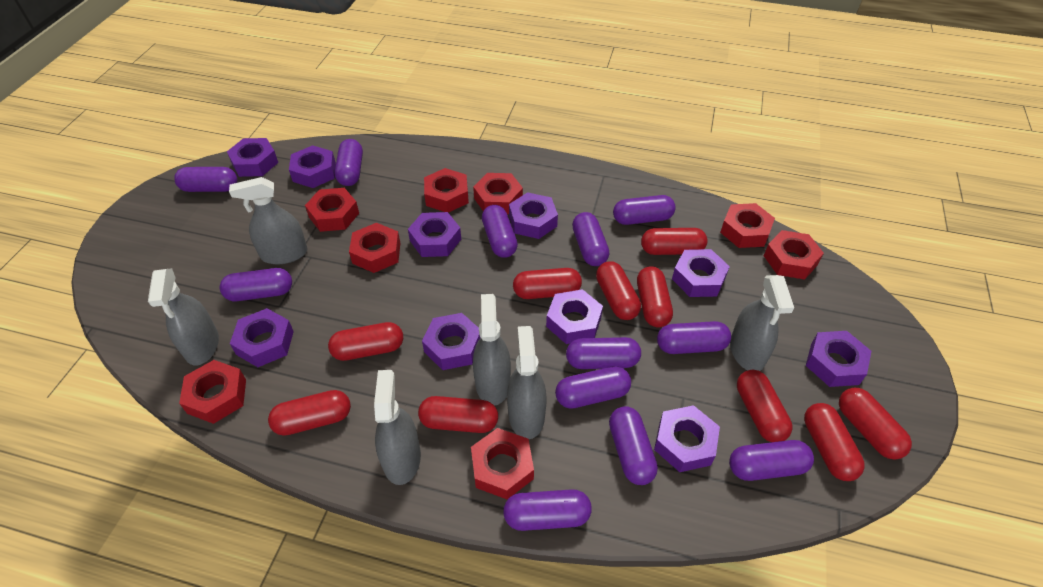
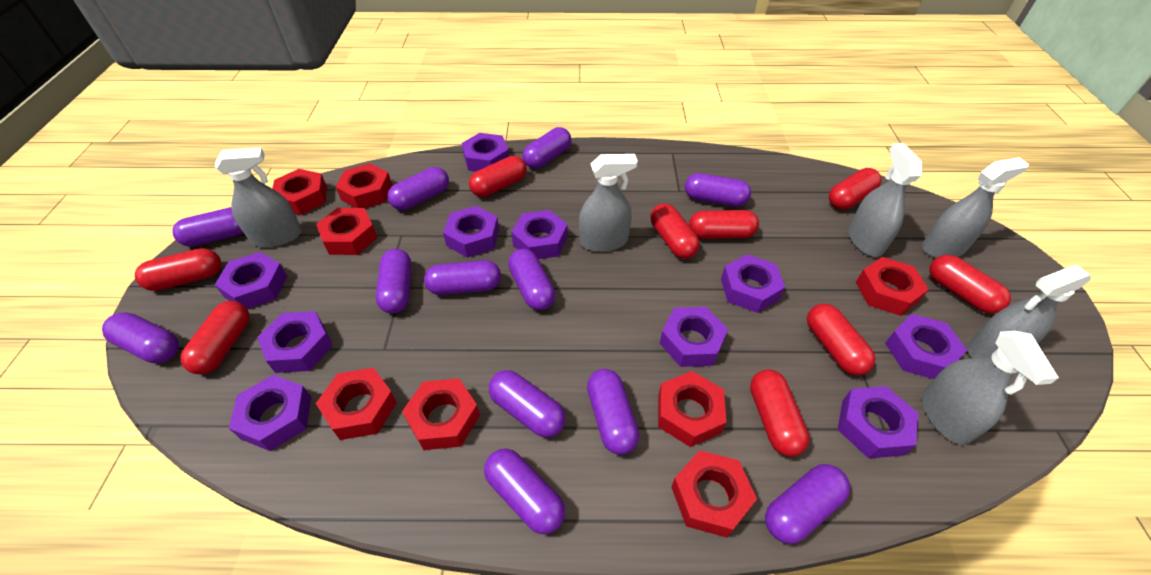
red capsule: 10 -> 9

